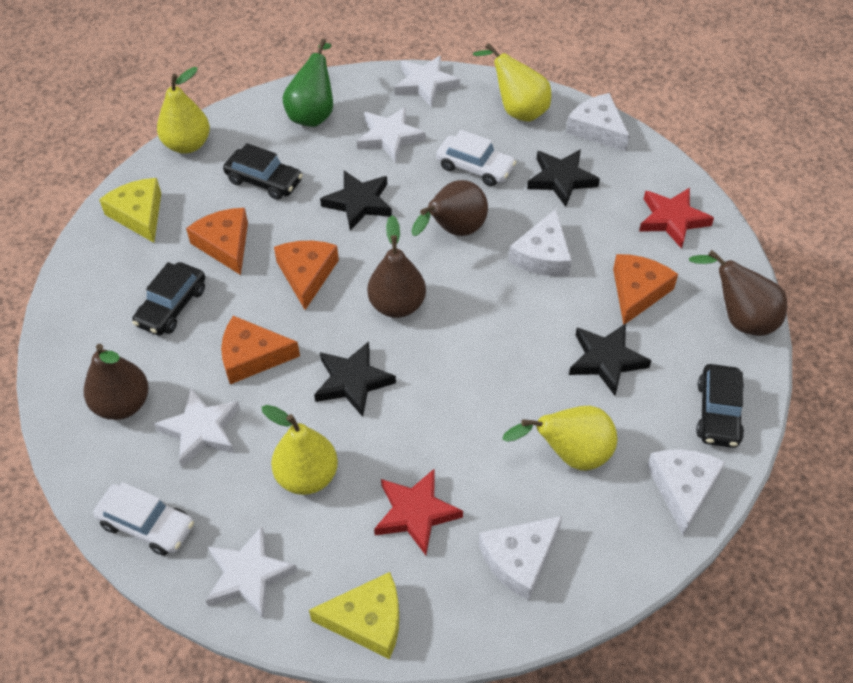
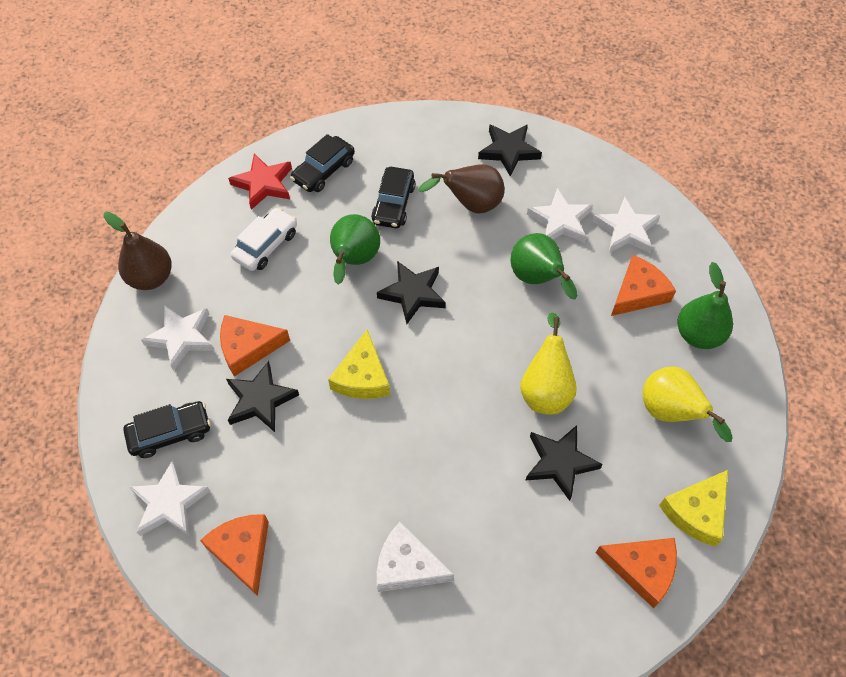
brown pear: 4 -> 2
green pear: 1 -> 3
red star: 2 -> 1
white car: 2 -> 1
white cheese: 4 -> 1
yellow pear: 4 -> 2

